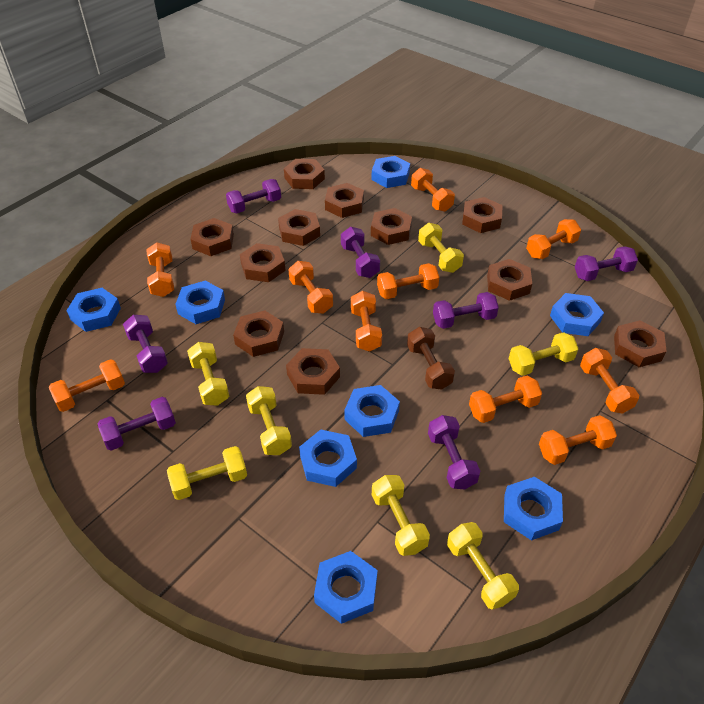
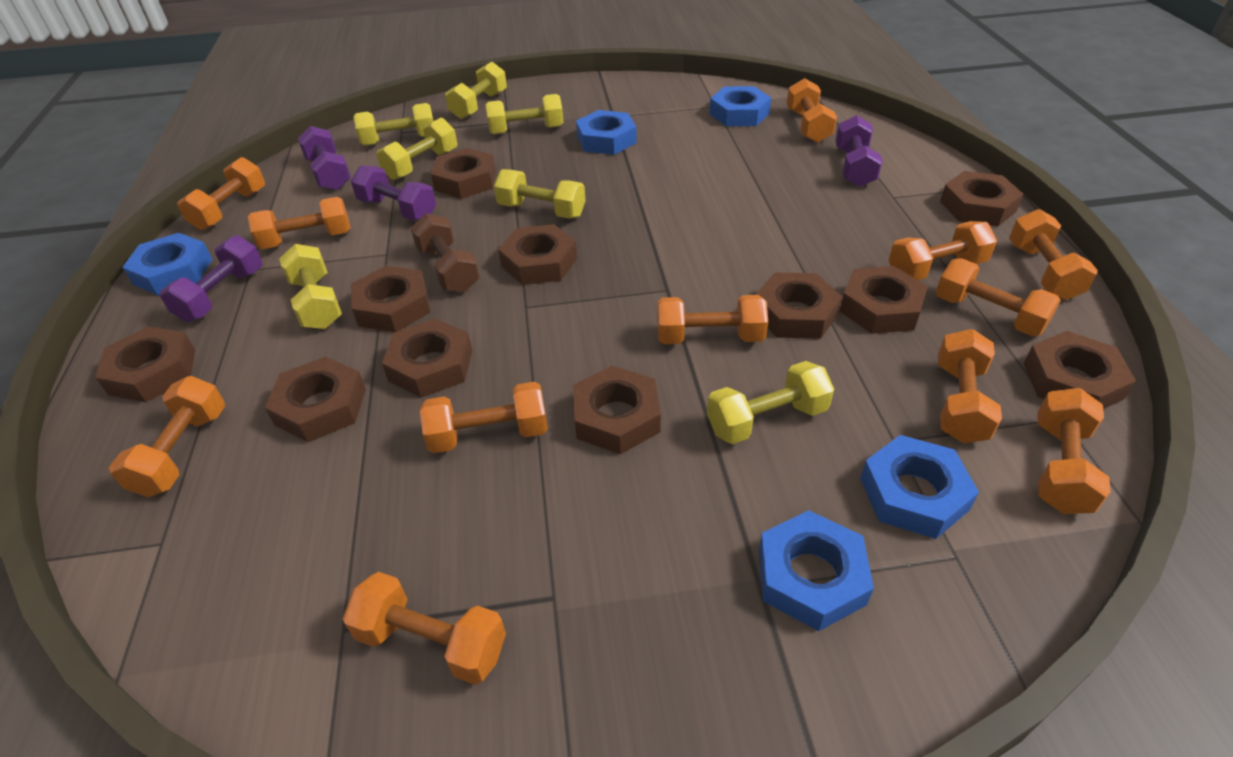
blue nut: 8 -> 5
orange dumbbell: 10 -> 12
purple dumbbell: 7 -> 4

